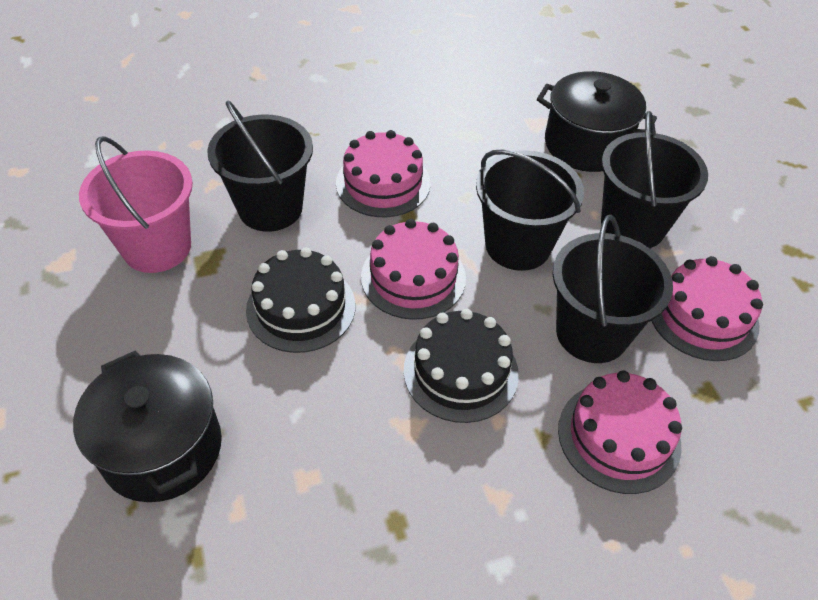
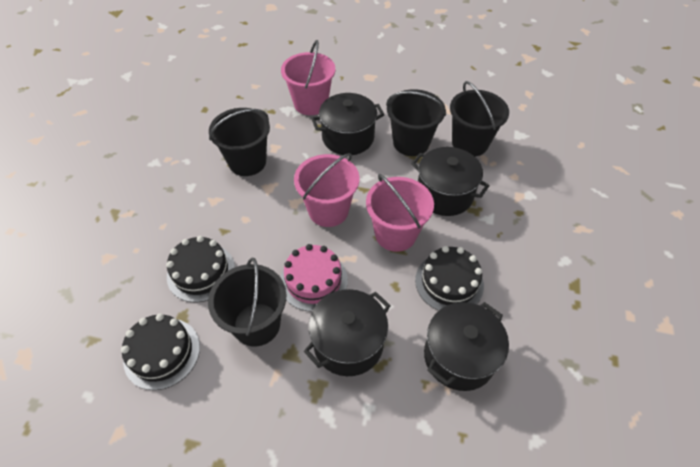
black cake: 2 -> 3
black pot: 2 -> 4
pink bucket: 1 -> 3
pink cake: 4 -> 1

